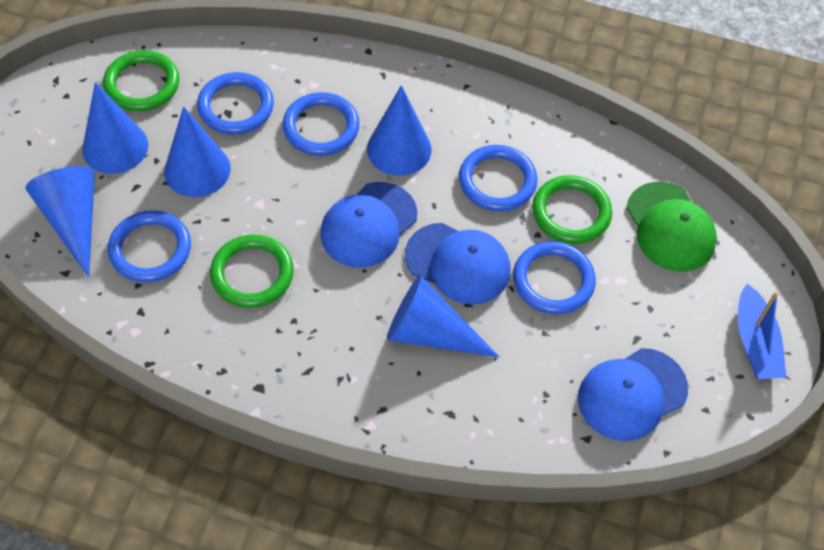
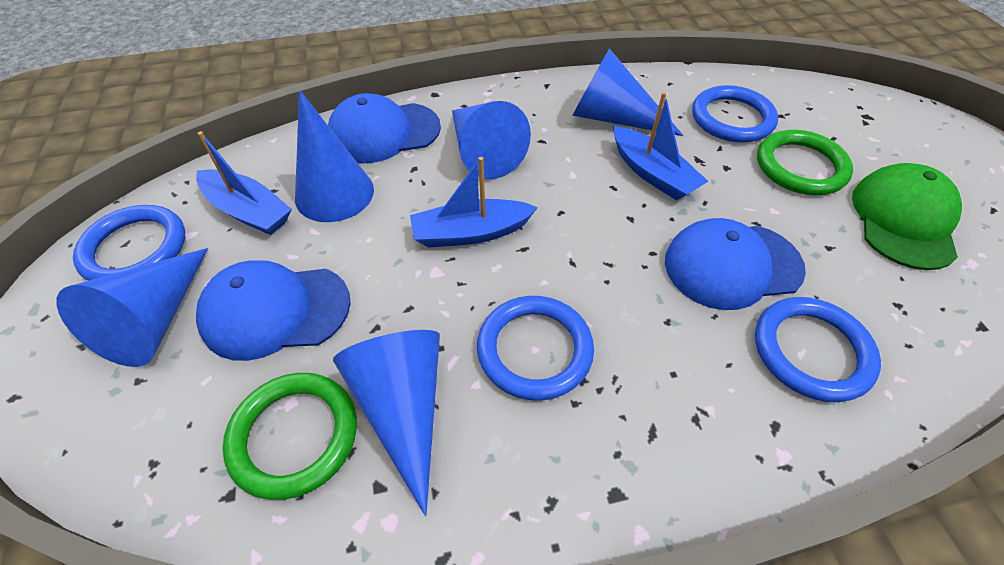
blue boat: 1 -> 3
blue ring: 5 -> 4
green ring: 3 -> 2

